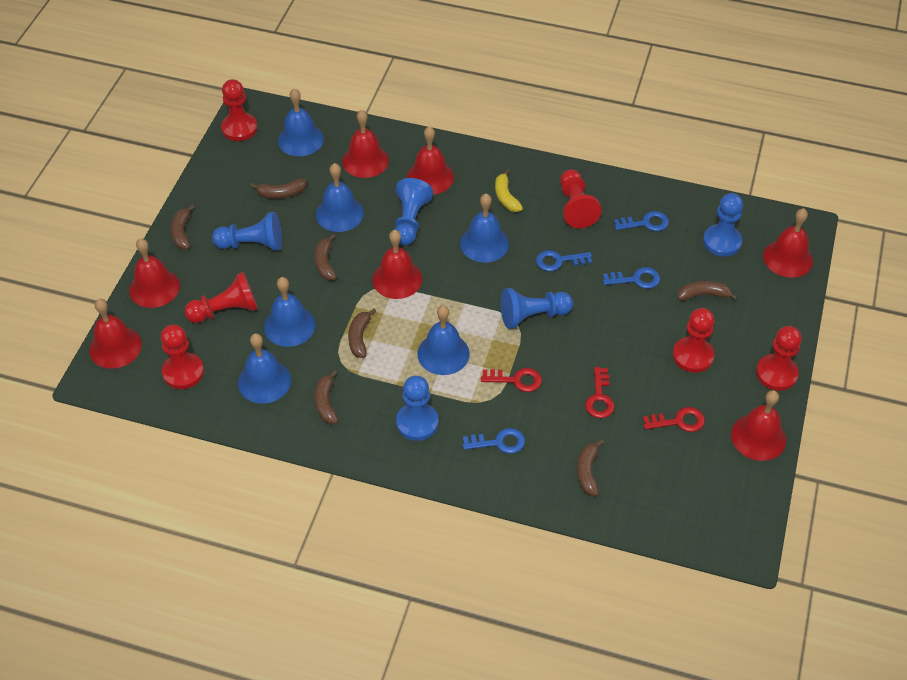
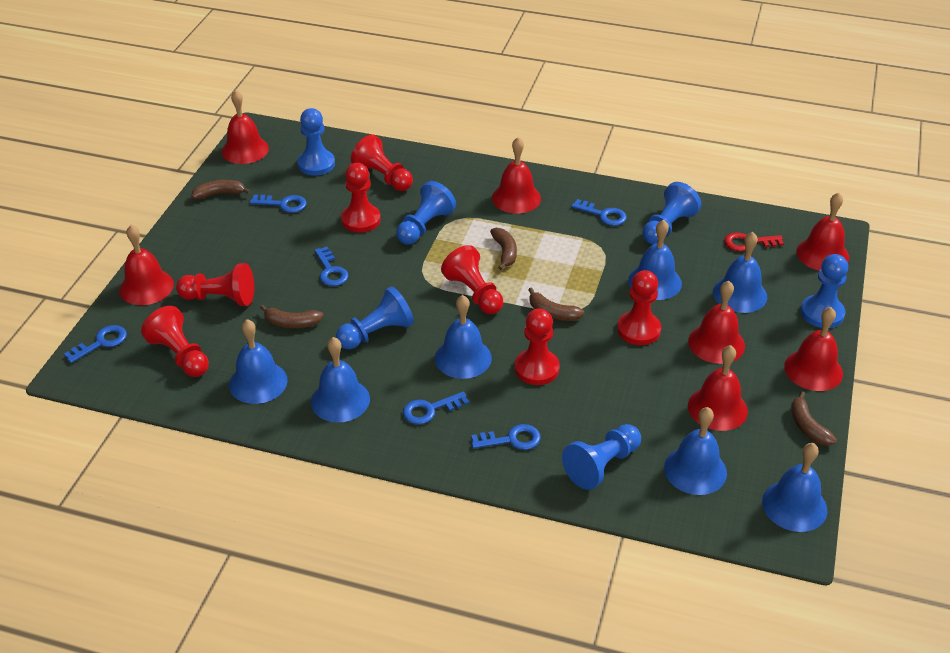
blue bell: 6 -> 7
blue key: 4 -> 6
blue pawn: 5 -> 6
brown banana: 7 -> 5
red key: 3 -> 1
red pawn: 6 -> 7
yellow banana: 1 -> 0

